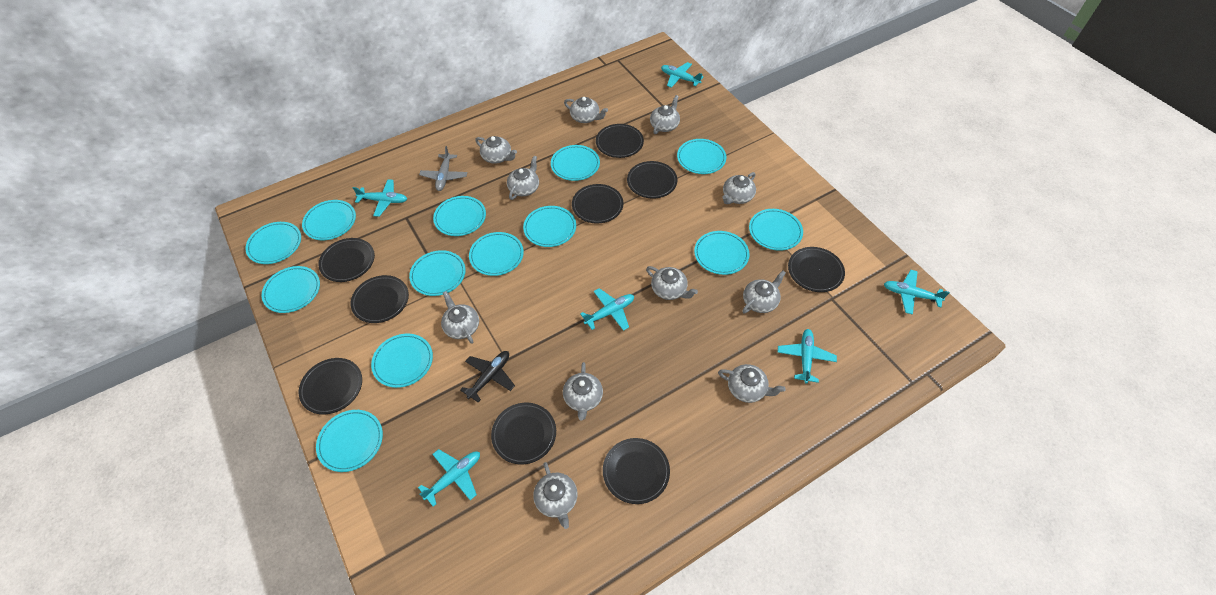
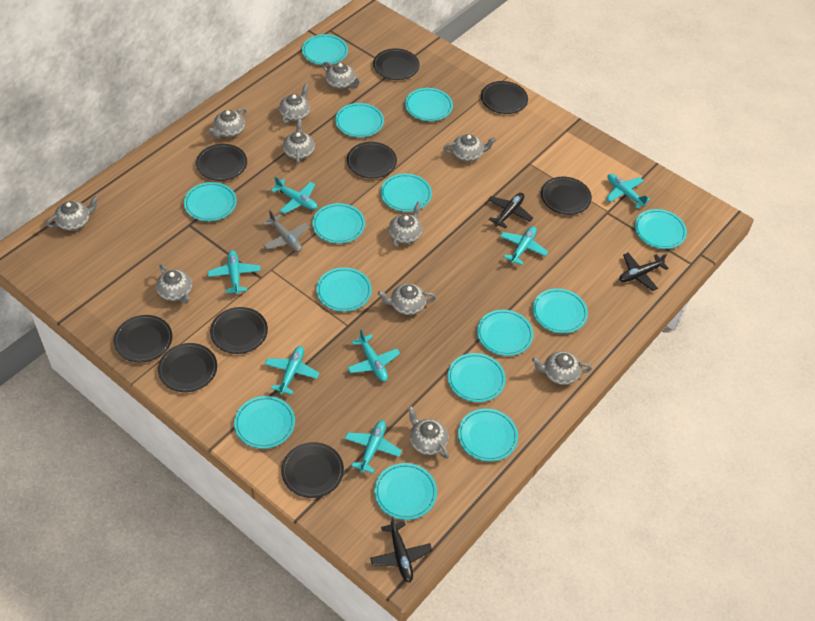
black plane: 1 -> 3
turquoise plane: 6 -> 7
turquoise plate: 13 -> 14

